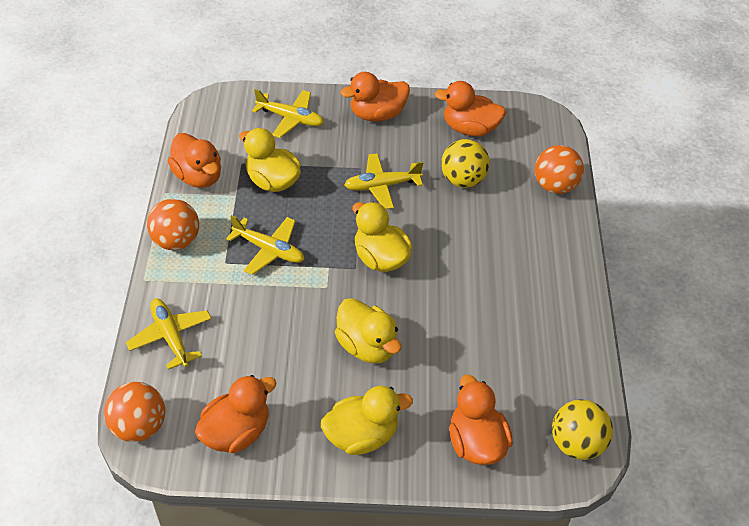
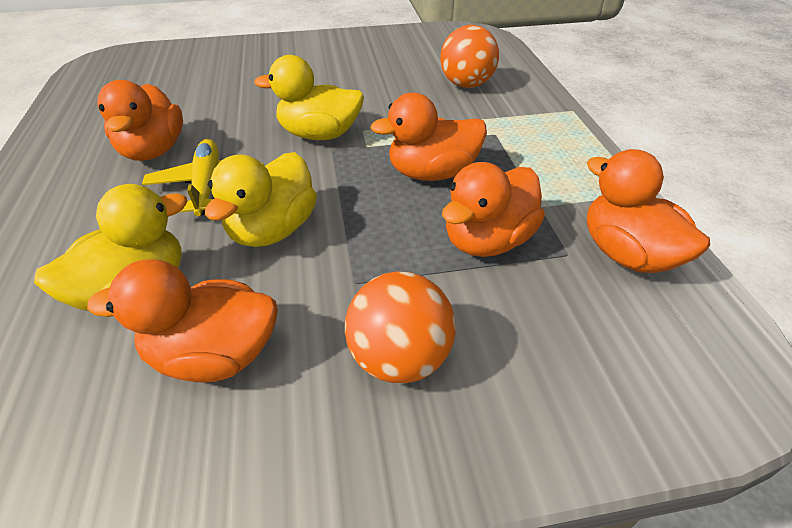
orange ball: 3 -> 2
yellow ball: 2 -> 0
yellow duck: 4 -> 3
yellow plane: 4 -> 1

